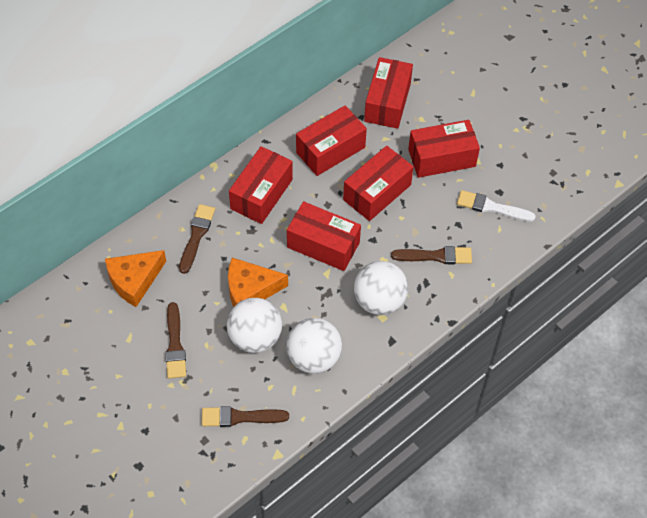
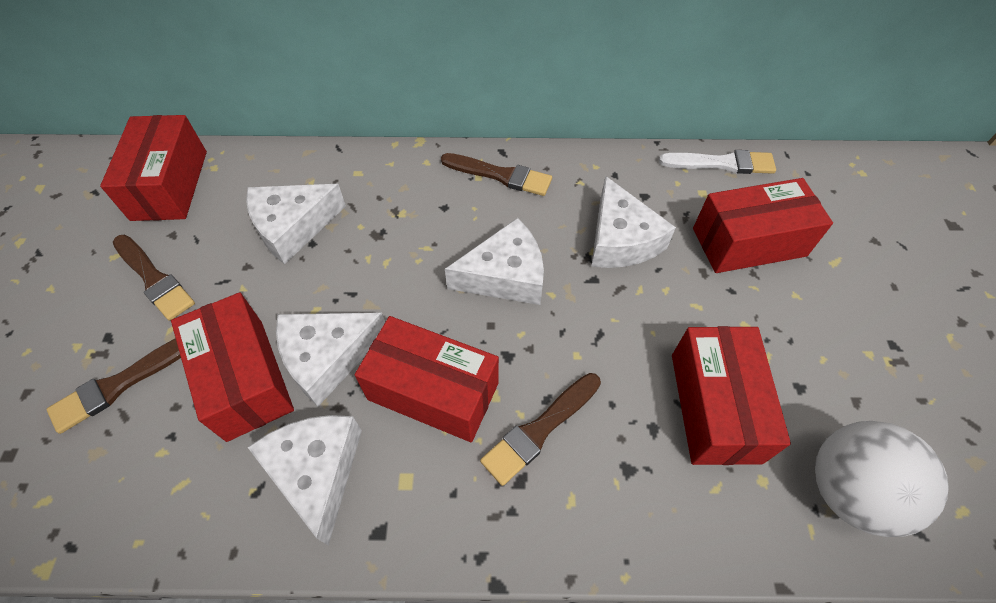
orange cheese: 2 -> 0
red box: 6 -> 5
white ball: 3 -> 1
white cheese: 0 -> 5

